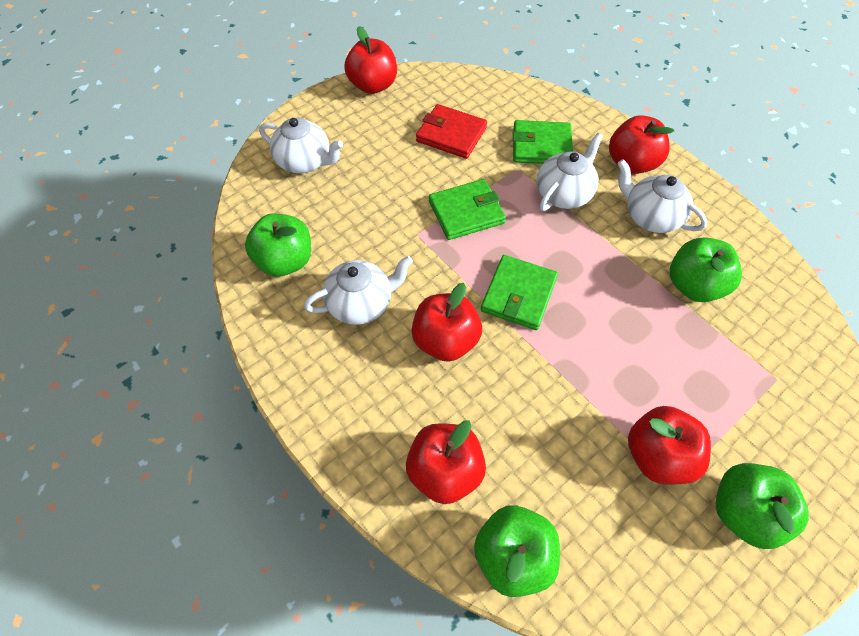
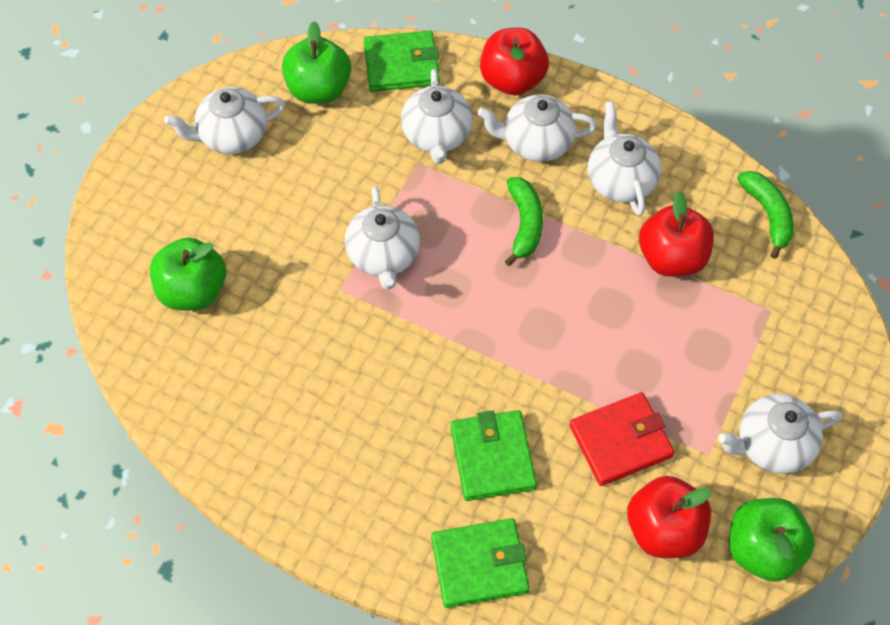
green apple: 4 -> 3
green banana: 0 -> 2
red apple: 5 -> 3
white teapot: 4 -> 6

